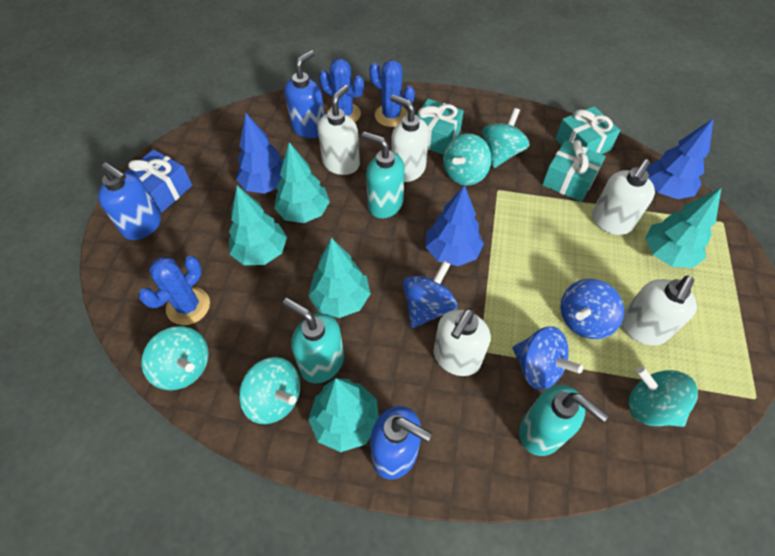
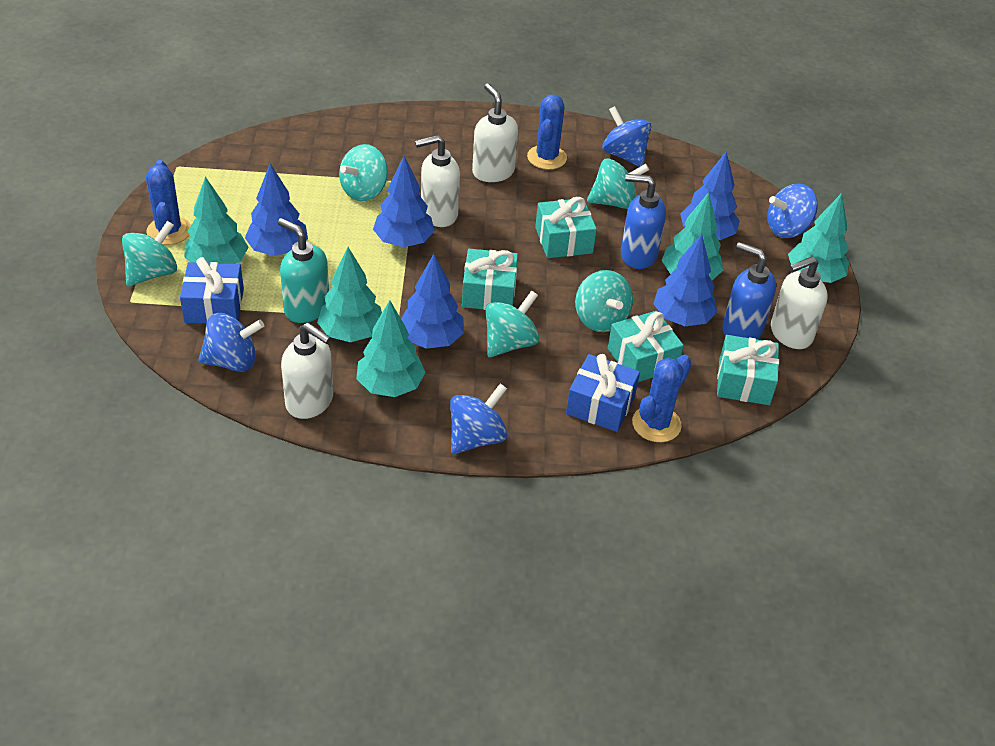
blue gift: 1 -> 2
blue soap dispenser: 3 -> 2
blue spinning top: 3 -> 4
blue tree: 3 -> 5
turquoise gift: 3 -> 4
turquoise soap dispenser: 3 -> 1
white soap dispenser: 5 -> 4

